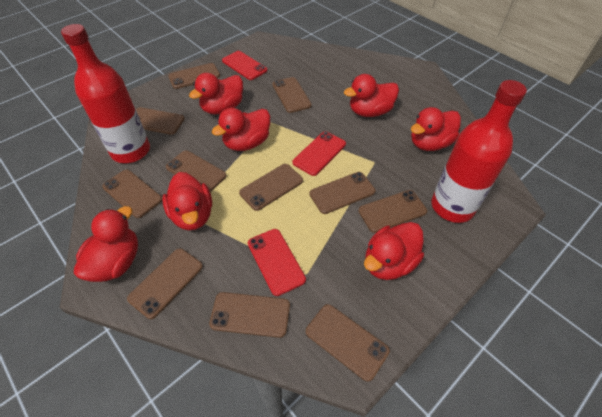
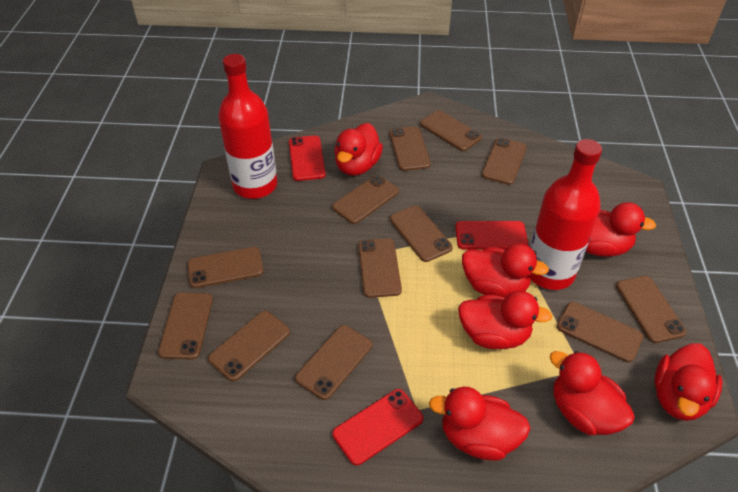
brown phone: 11 -> 12

